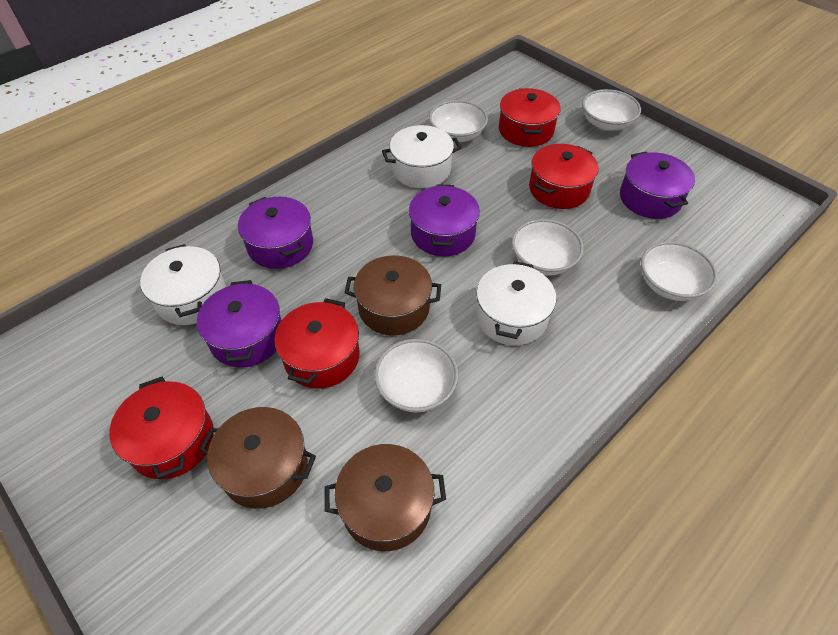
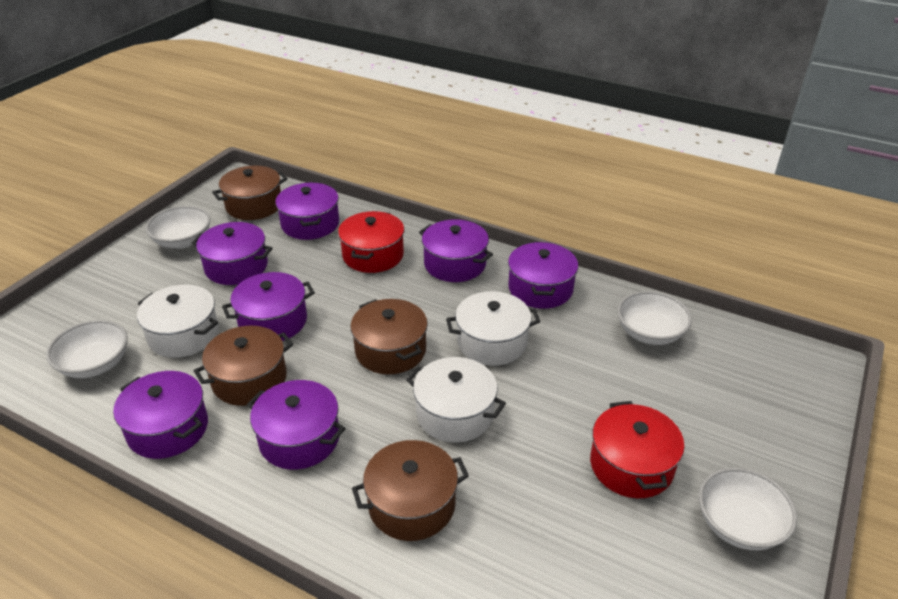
brown pot: 3 -> 4
purple pot: 4 -> 7
red pot: 4 -> 2
white bowl: 5 -> 4

